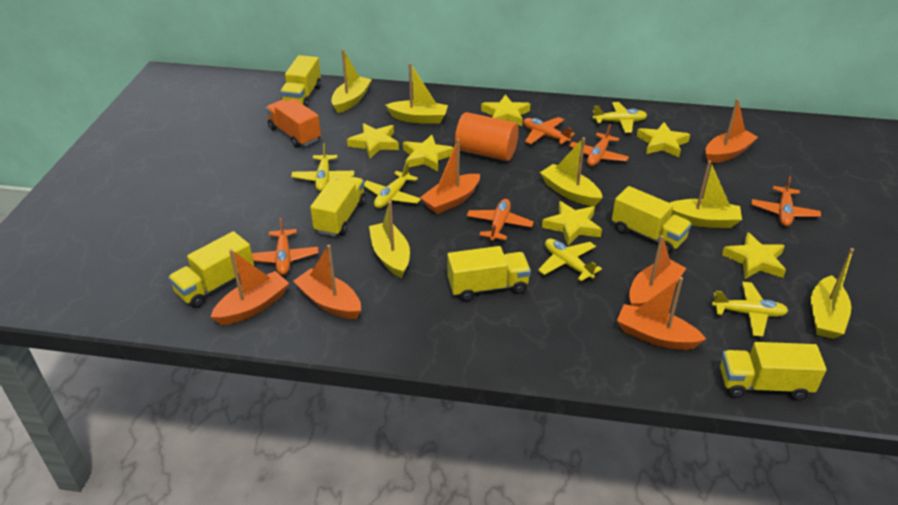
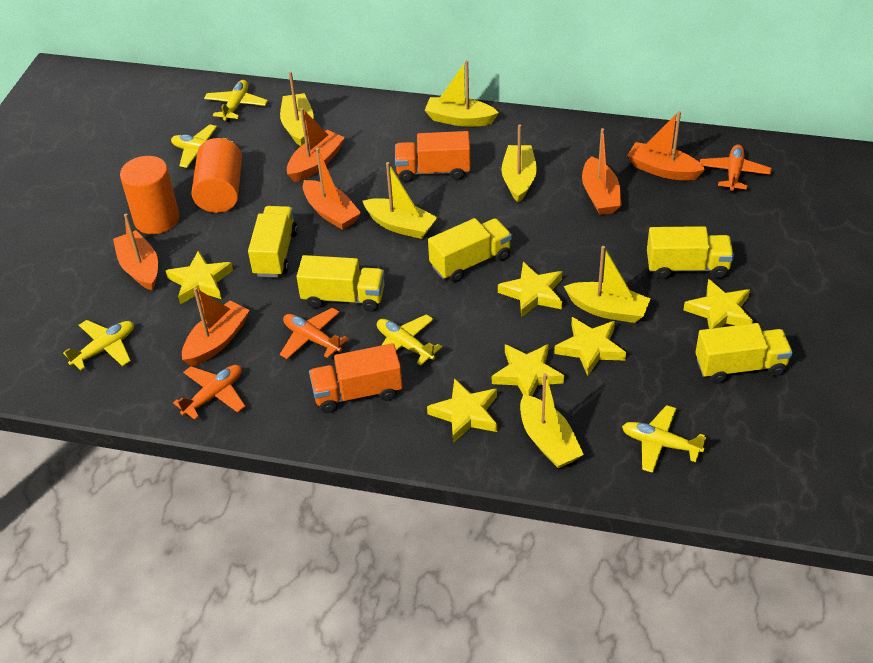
orange cylinder: 1 -> 2
orange plane: 5 -> 3
orange truck: 1 -> 2
yellow truck: 6 -> 5

